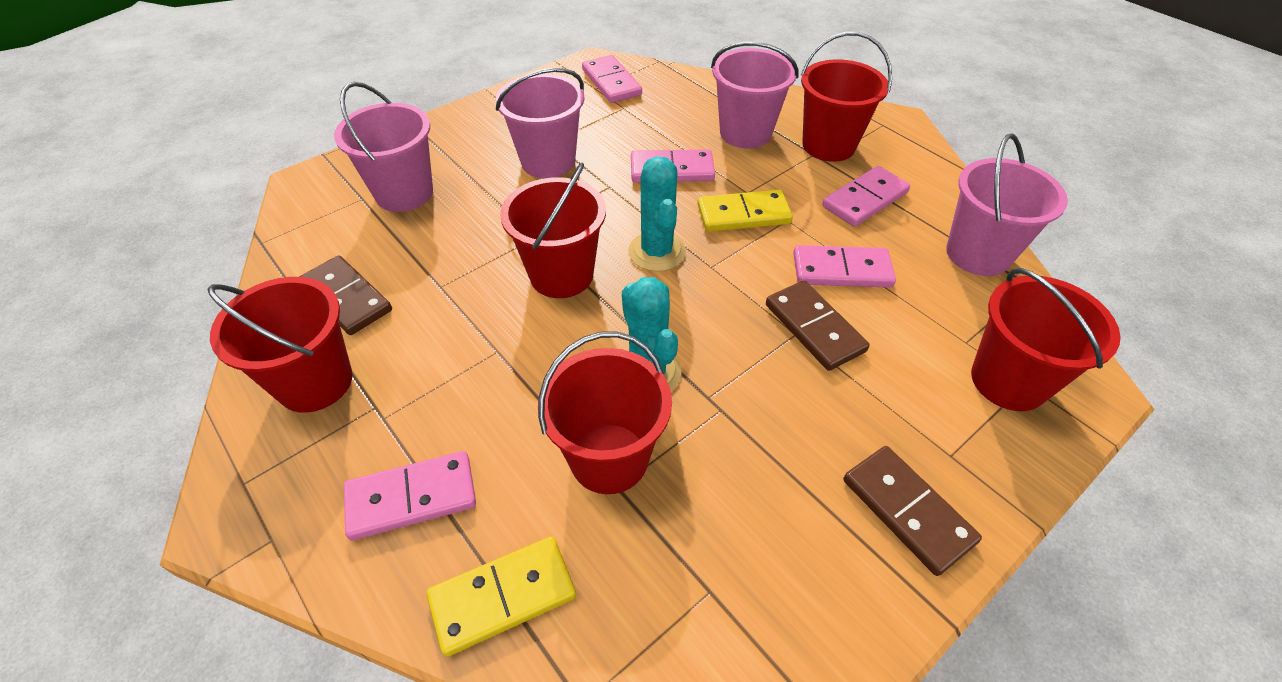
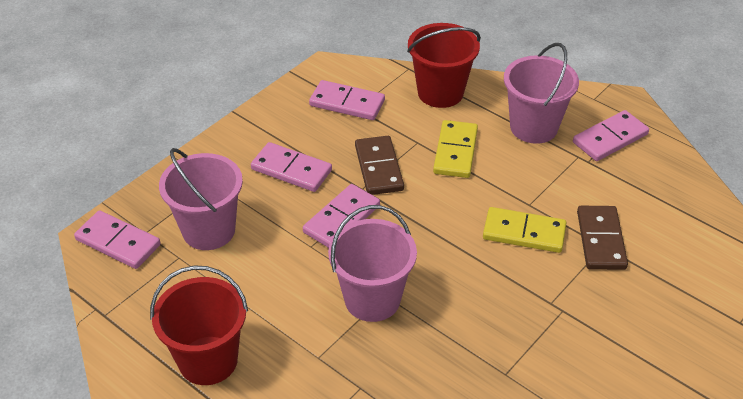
brown domino: 3 -> 2
pink bucket: 4 -> 3
red bucket: 5 -> 2
turquoise cactus: 2 -> 0

